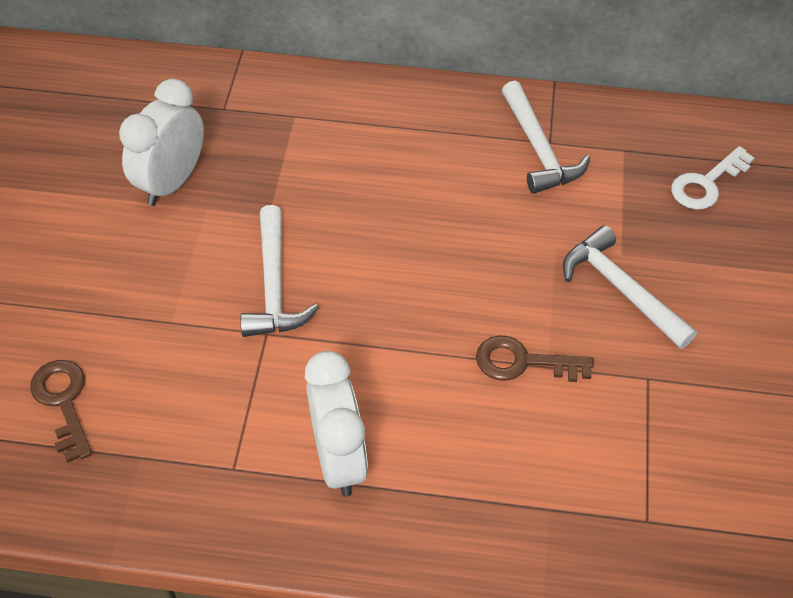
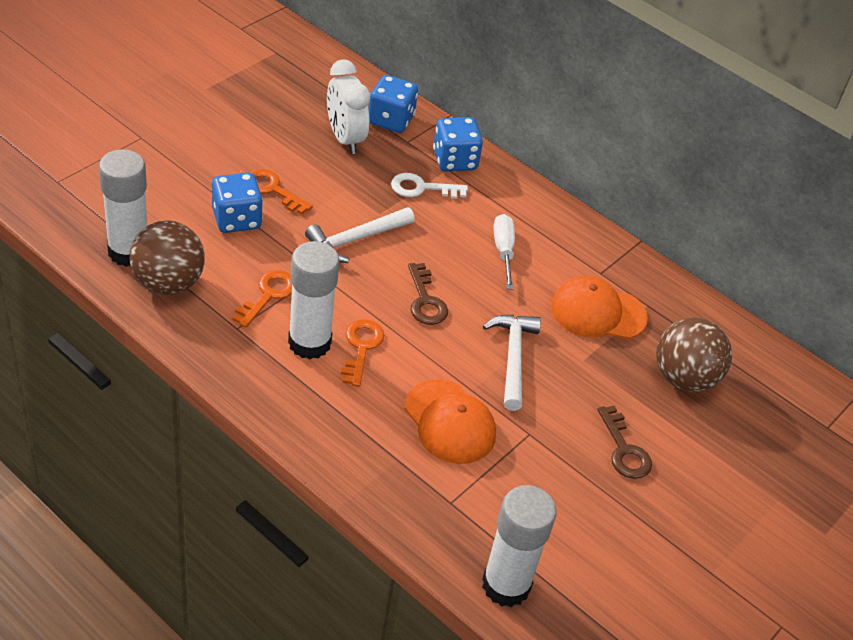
blue dice: 0 -> 3
brown ball: 0 -> 2
orange cap: 0 -> 2
orange key: 0 -> 3
white clock: 2 -> 1
white glue stick: 0 -> 3
white hammer: 3 -> 2
white screwdriver: 0 -> 1

